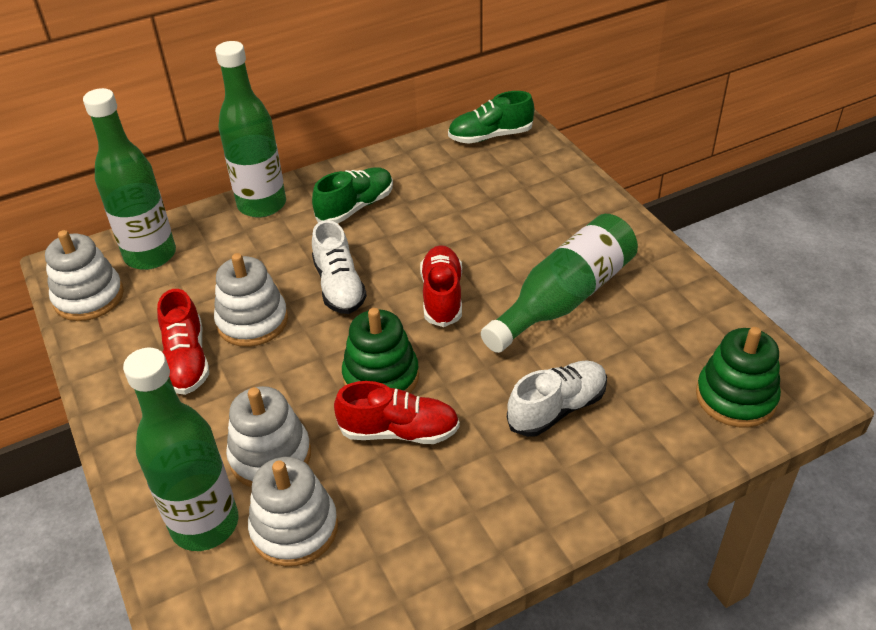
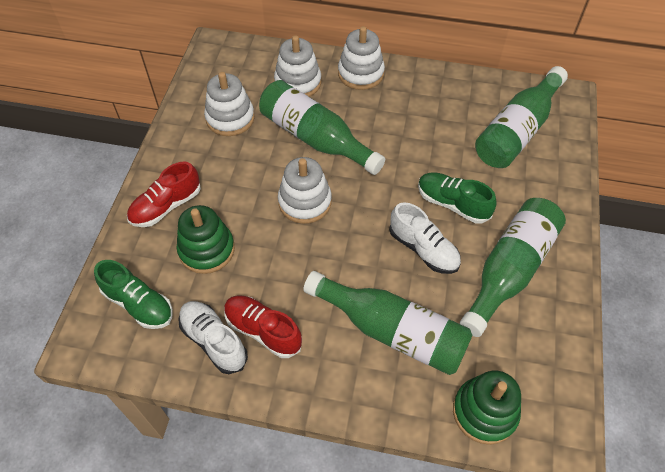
red shoe: 3 -> 2

